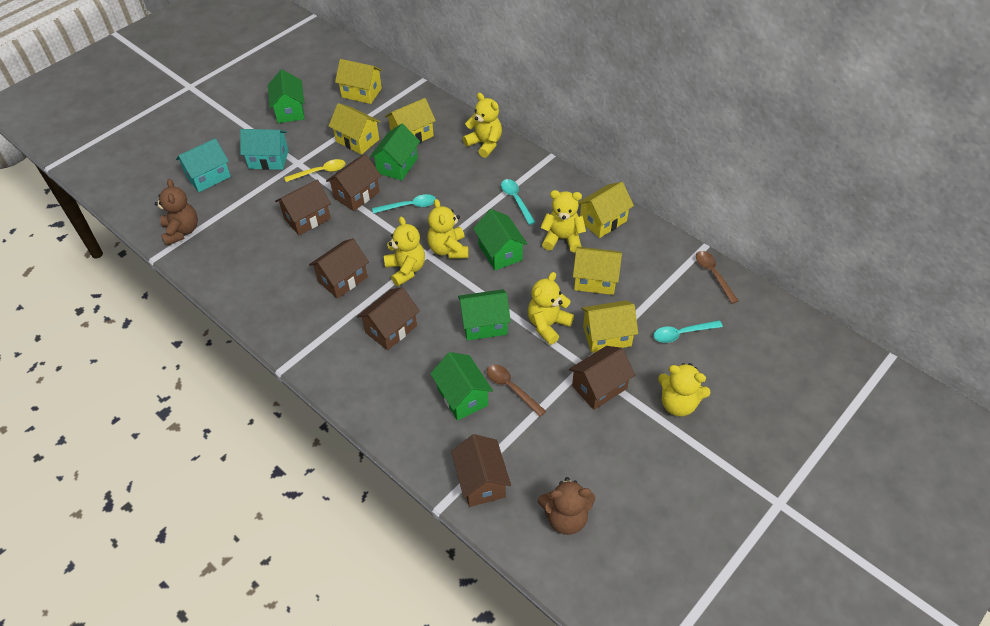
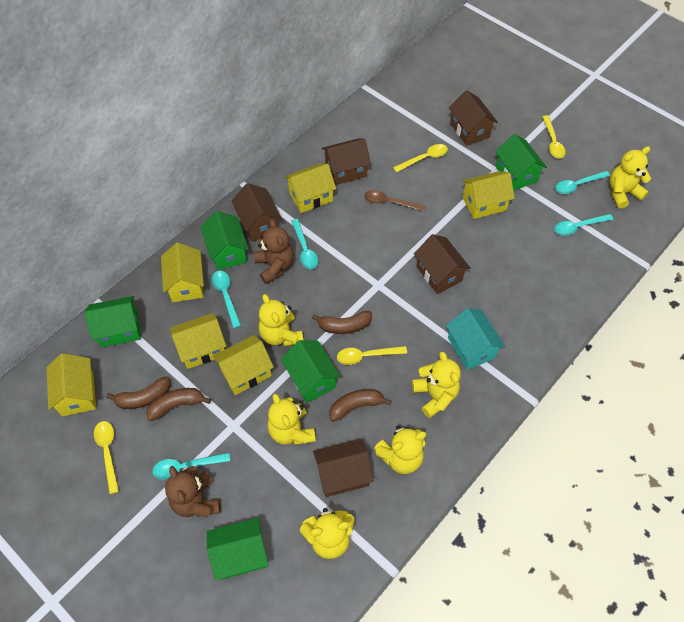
brown banana: 0 -> 4
brown house: 6 -> 5
brown spoon: 2 -> 1
turquoise house: 2 -> 1
turquoise spoon: 3 -> 5
yellow spoon: 1 -> 4

